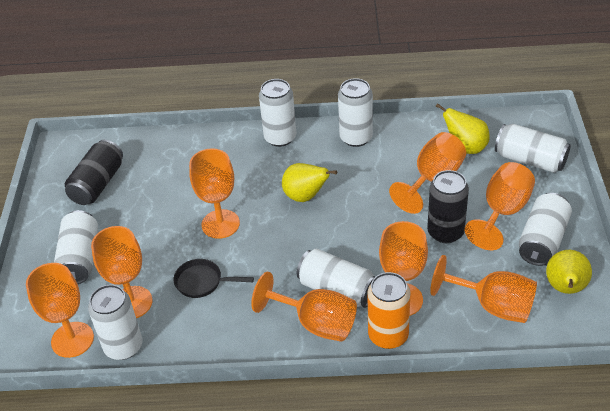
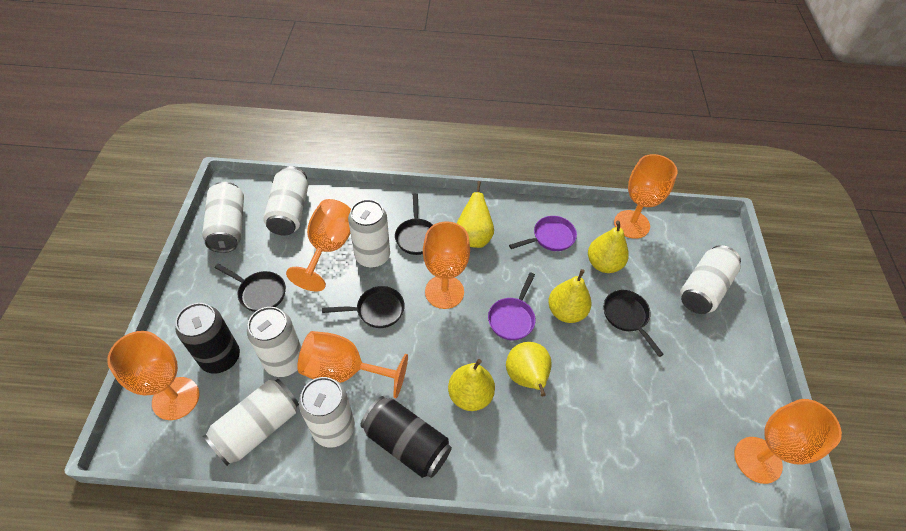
black pan: 1 -> 4
orange can: 1 -> 0
orange goblet: 8 -> 6
purple pan: 0 -> 2
yellow pear: 3 -> 5

